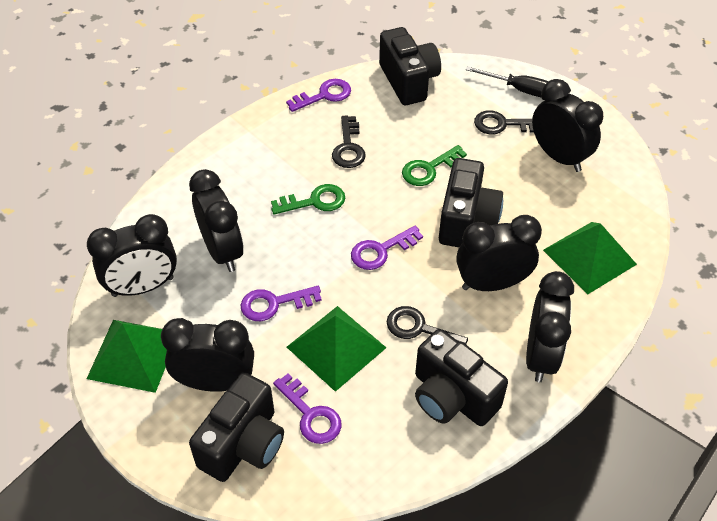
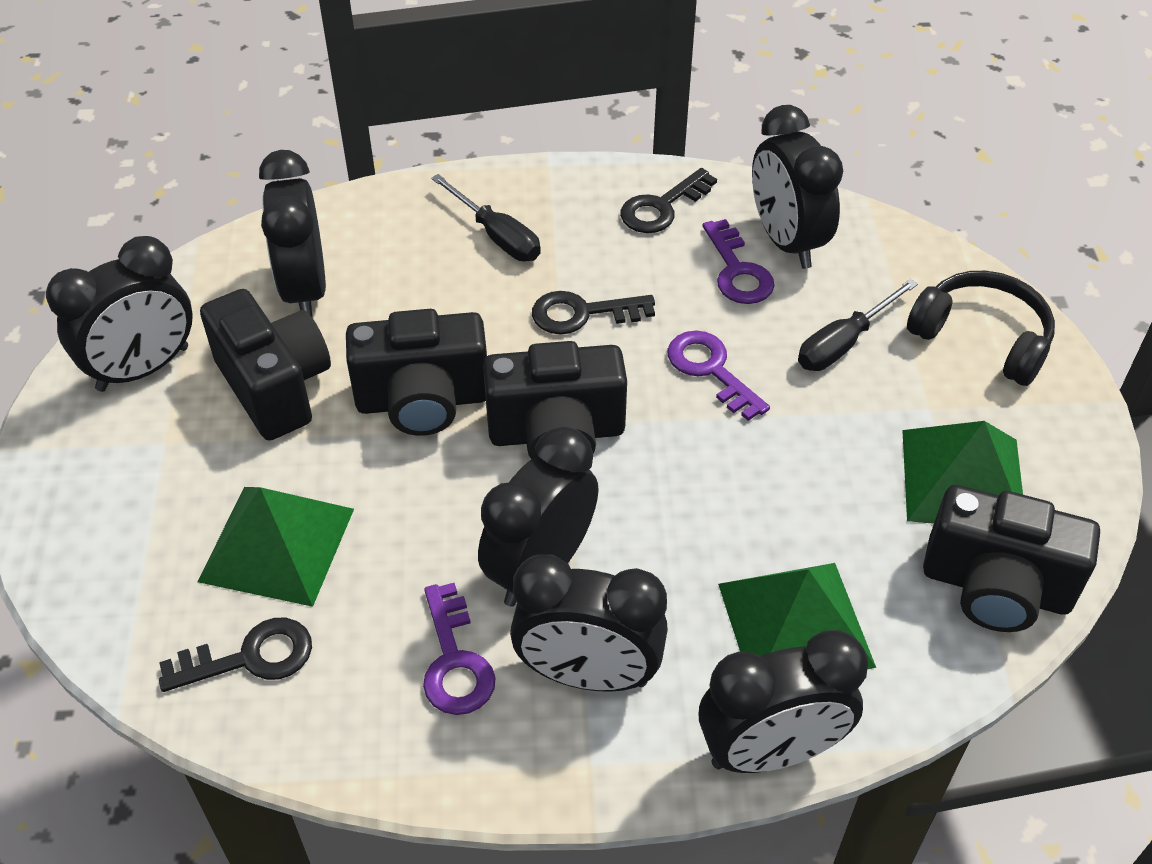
black headphones: 0 -> 1
black screwdriver: 1 -> 2
green key: 2 -> 0
purple key: 4 -> 3

